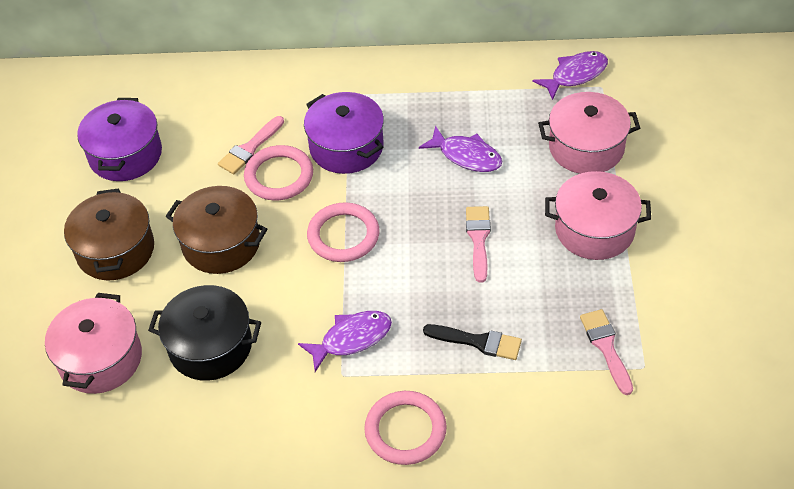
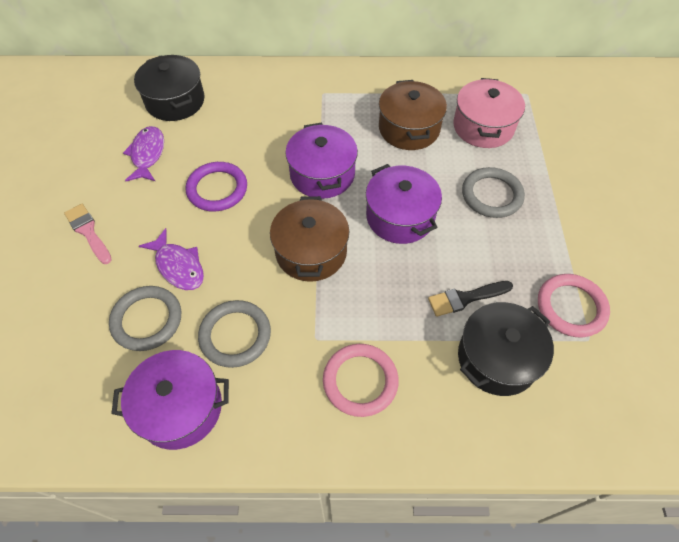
black pot: 1 -> 2
grey ring: 0 -> 3
pink brush: 3 -> 1
pink pot: 3 -> 1
pink ring: 3 -> 2
purple fish: 3 -> 2
purple pot: 2 -> 3
purple ring: 0 -> 1

